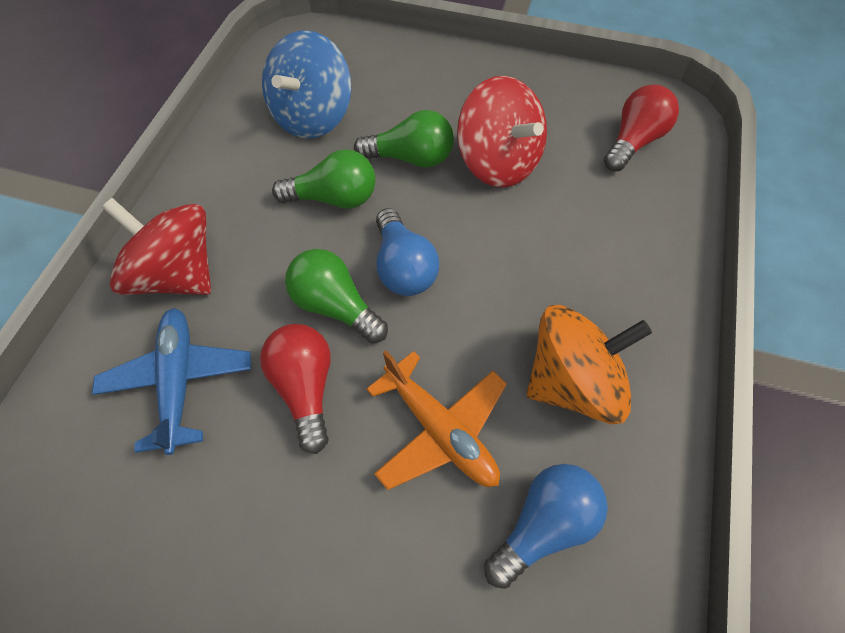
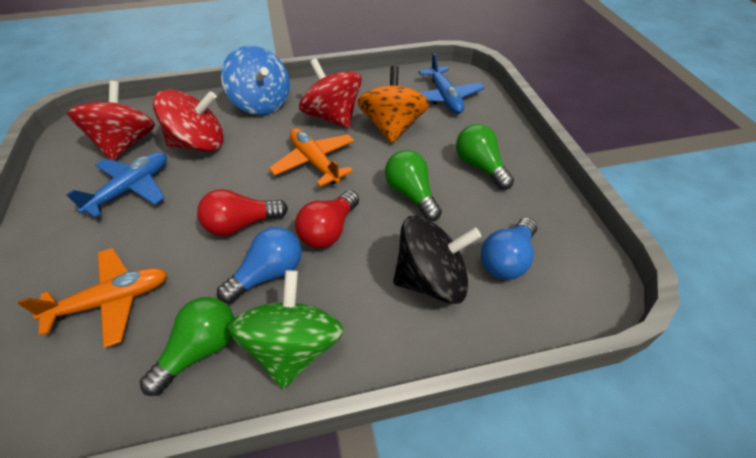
black spinning top: 0 -> 1
blue plane: 1 -> 2
green spinning top: 0 -> 1
orange plane: 1 -> 2
red spinning top: 2 -> 3

